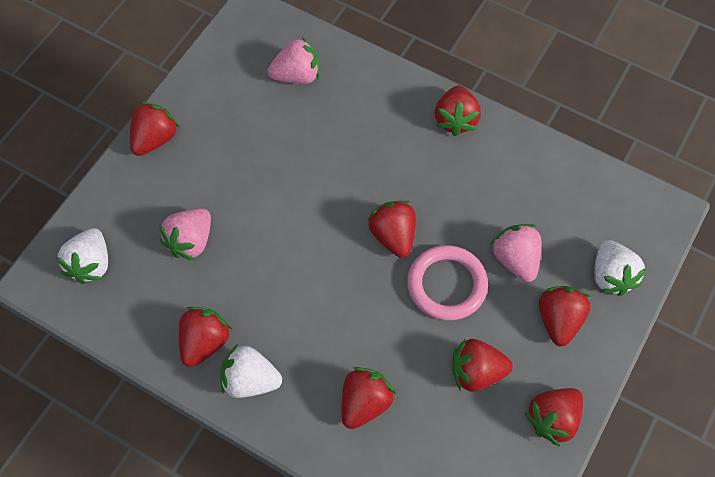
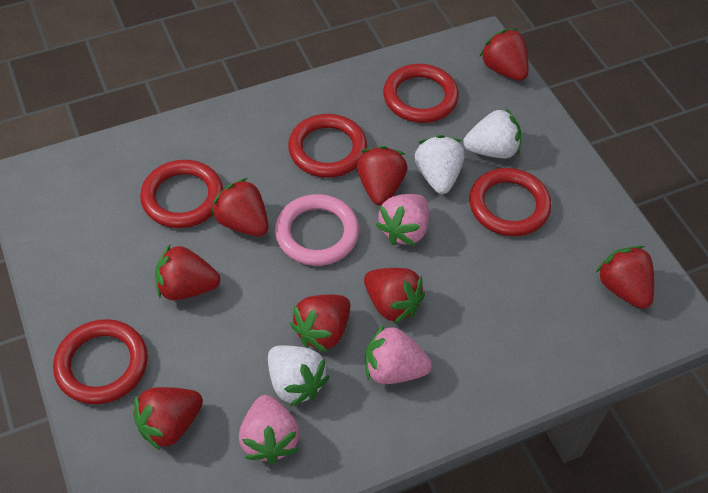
red ring: 0 -> 5

